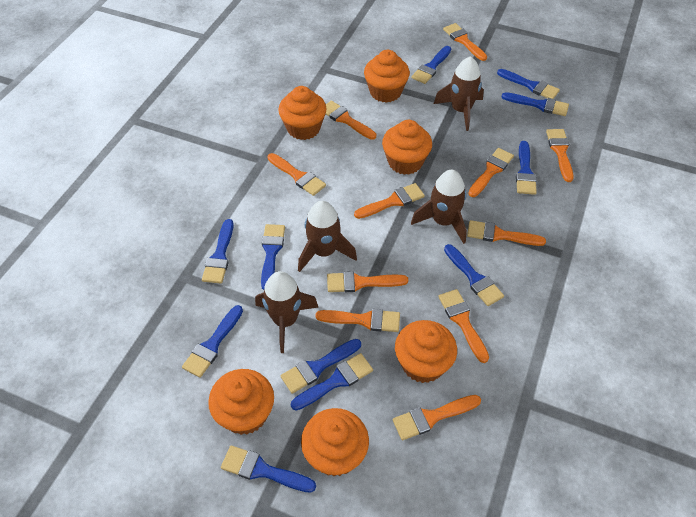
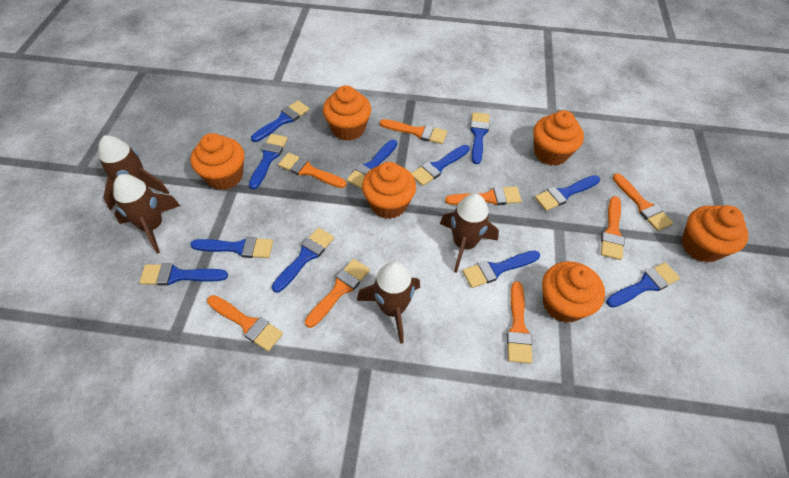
orange brush: 11 -> 8

